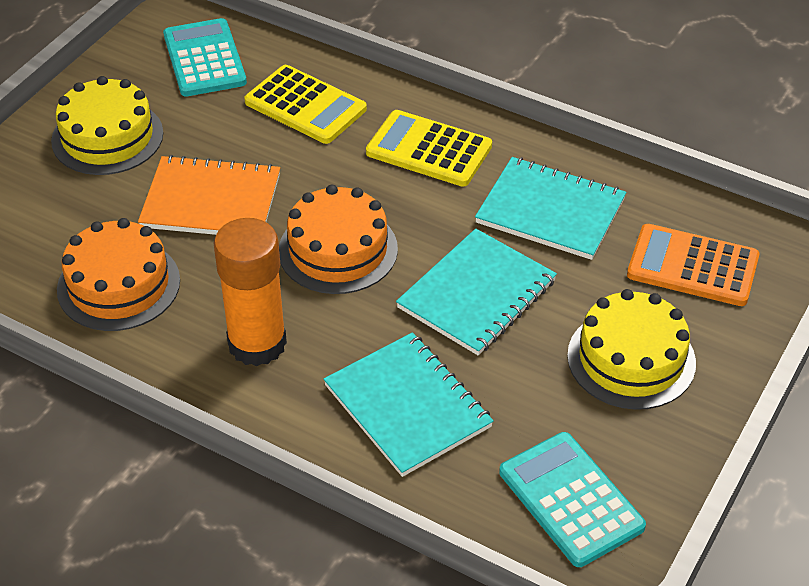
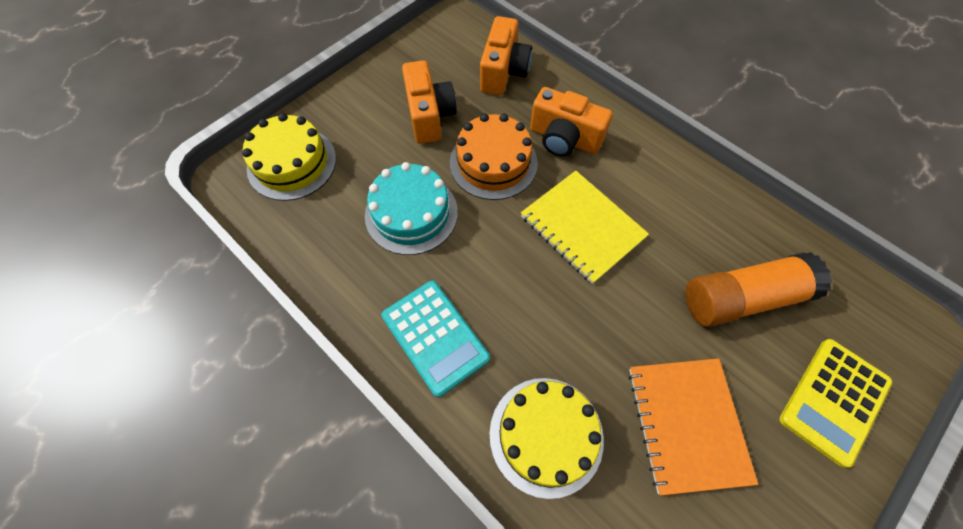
orange cake: 2 -> 1
orange calculator: 1 -> 0
orange camera: 0 -> 3
turquoise cake: 0 -> 1
turquoise calculator: 2 -> 1
turquoise notebook: 3 -> 0
yellow calculator: 2 -> 1
yellow notebook: 0 -> 1

